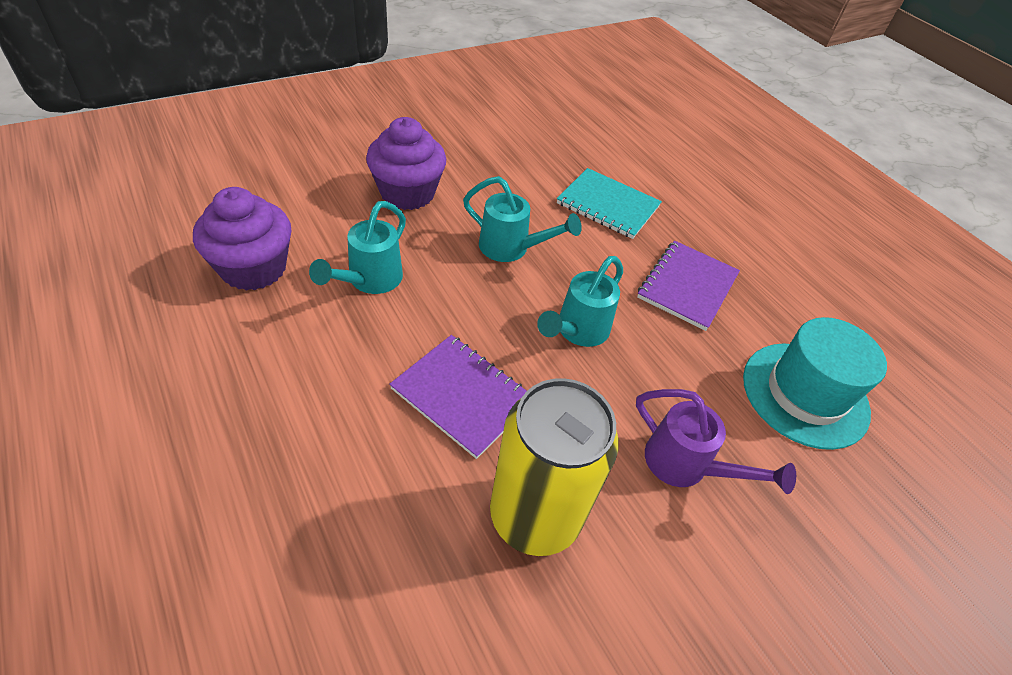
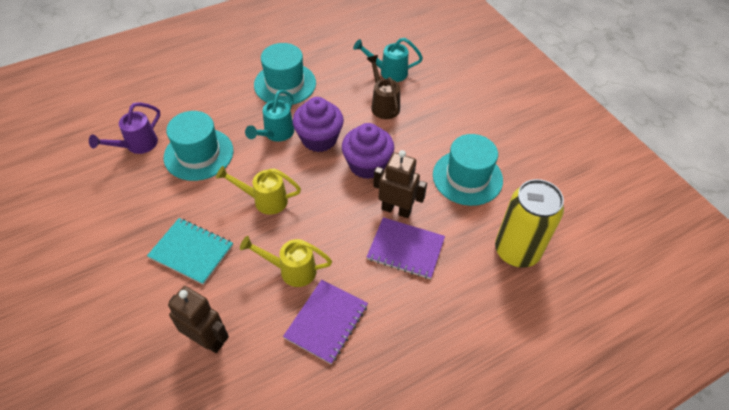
brown robot: 0 -> 2
brown watering can: 0 -> 1
turquoise hat: 1 -> 3
turquoise watering can: 3 -> 2
yellow watering can: 0 -> 2

